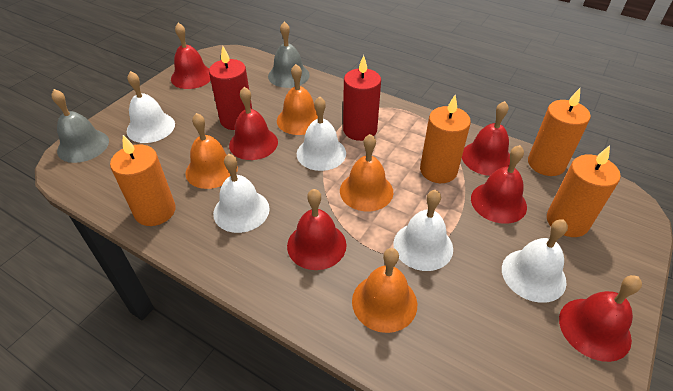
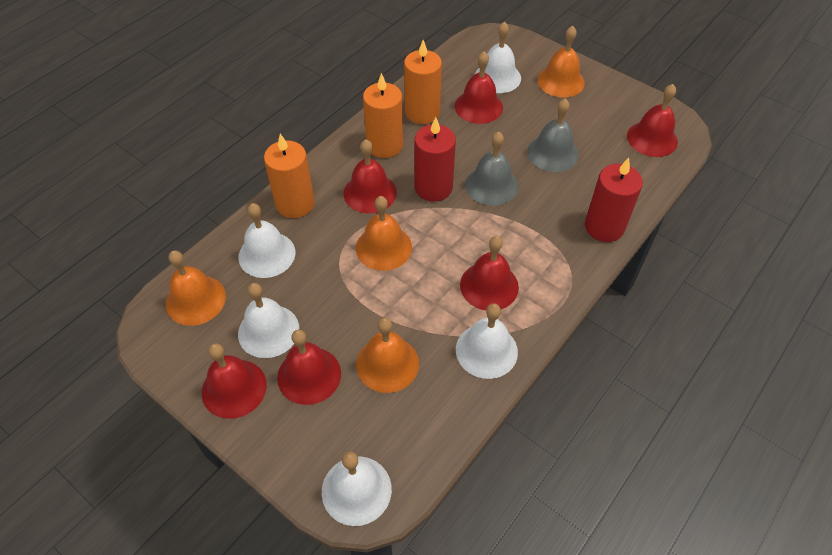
orange candle: 4 -> 3

